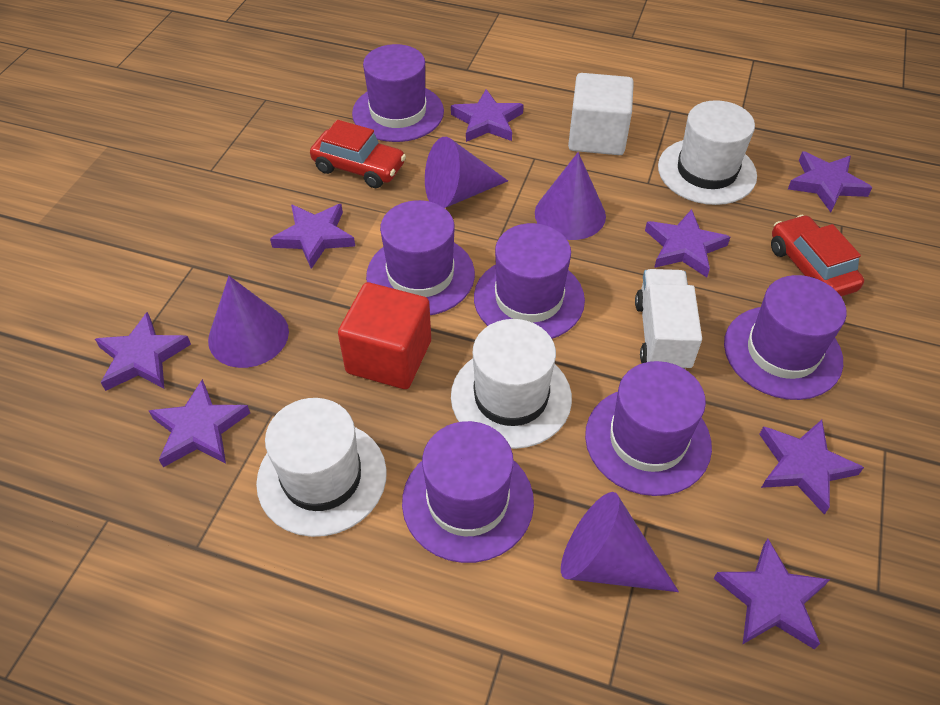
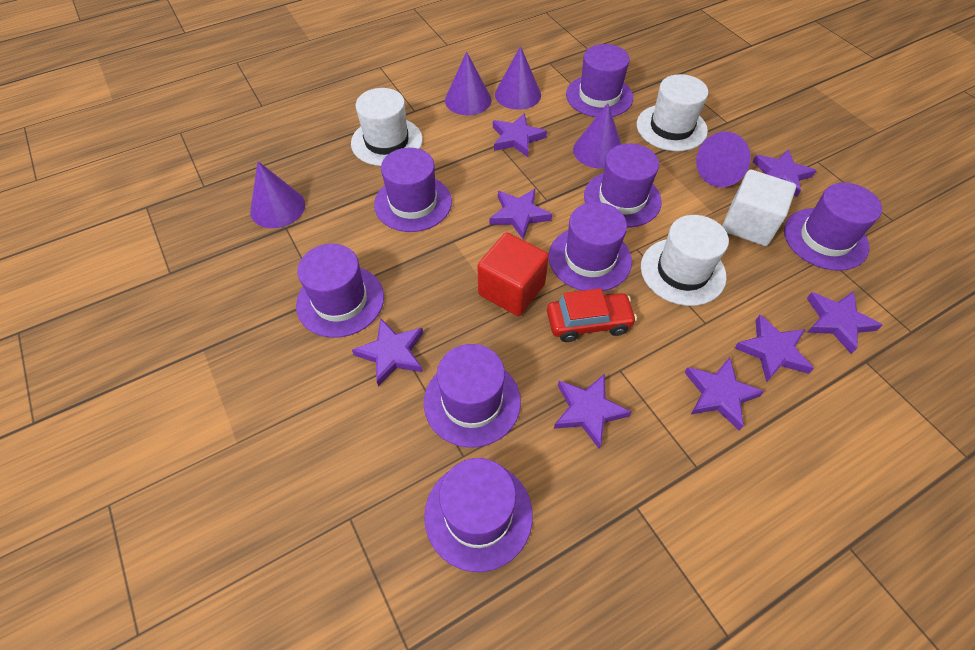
purple cone: 4 -> 5
purple hat: 6 -> 8
red car: 2 -> 1
white truck: 1 -> 0

